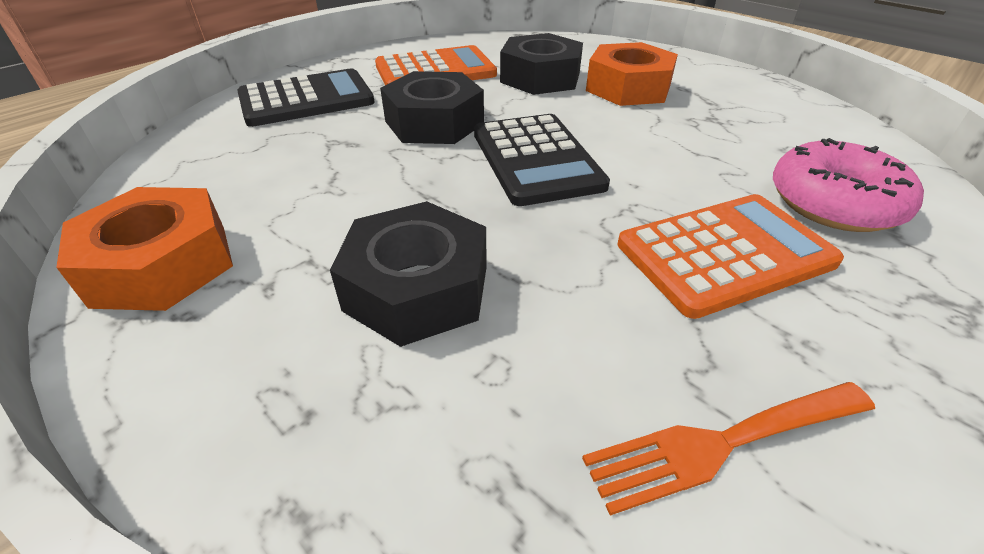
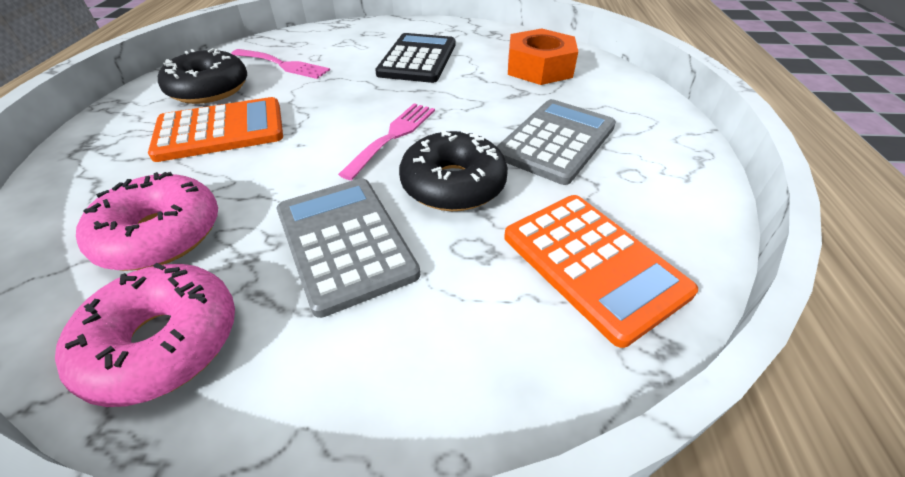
black calculator: 2 -> 1
black donut: 0 -> 2
black nut: 3 -> 0
grey calculator: 0 -> 2
orange fork: 1 -> 0
orange nut: 2 -> 1
pink donut: 1 -> 2
pink fork: 0 -> 2

